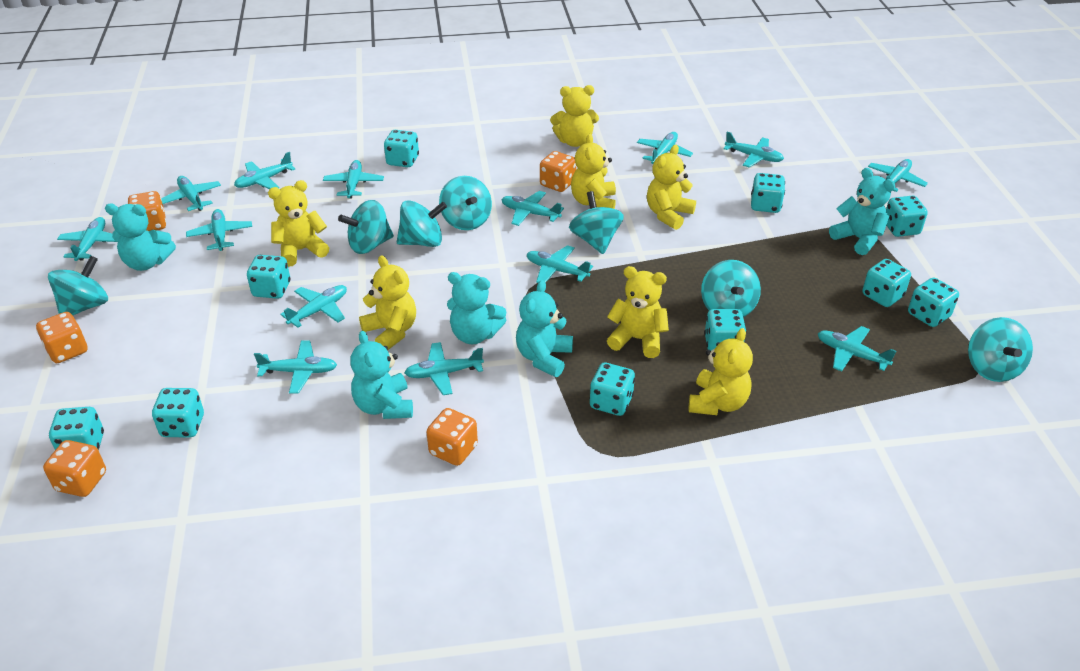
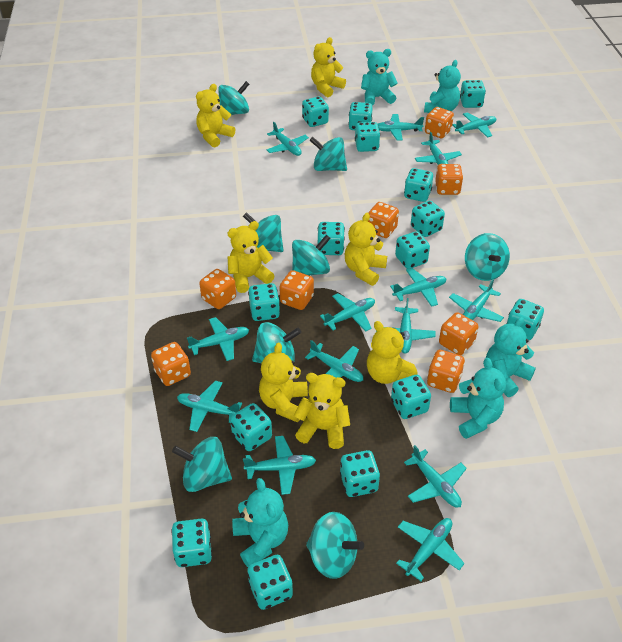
orange dice: 5 -> 8
turquoise dice: 10 -> 15
turquoise spinning top: 7 -> 8

